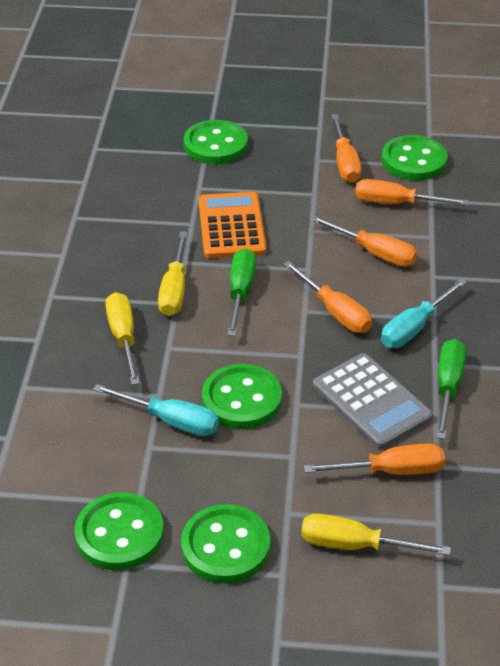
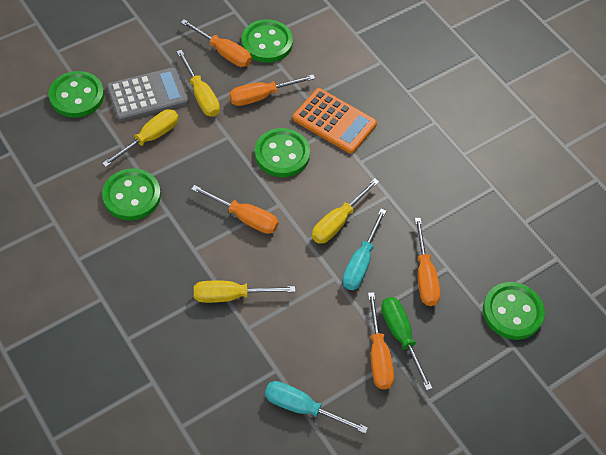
green screwdriver: 2 -> 1
yellow screwdriver: 3 -> 4

